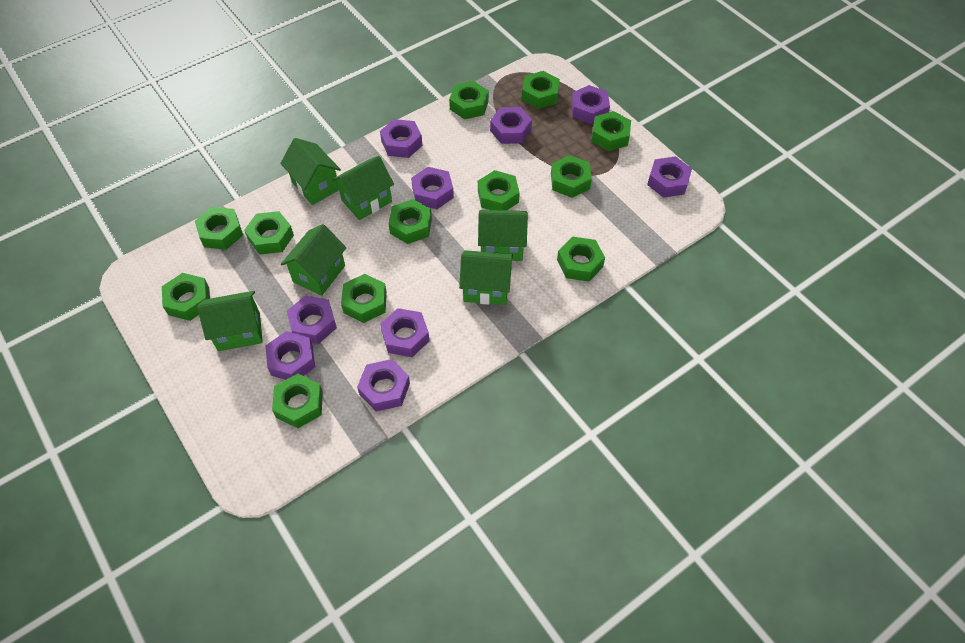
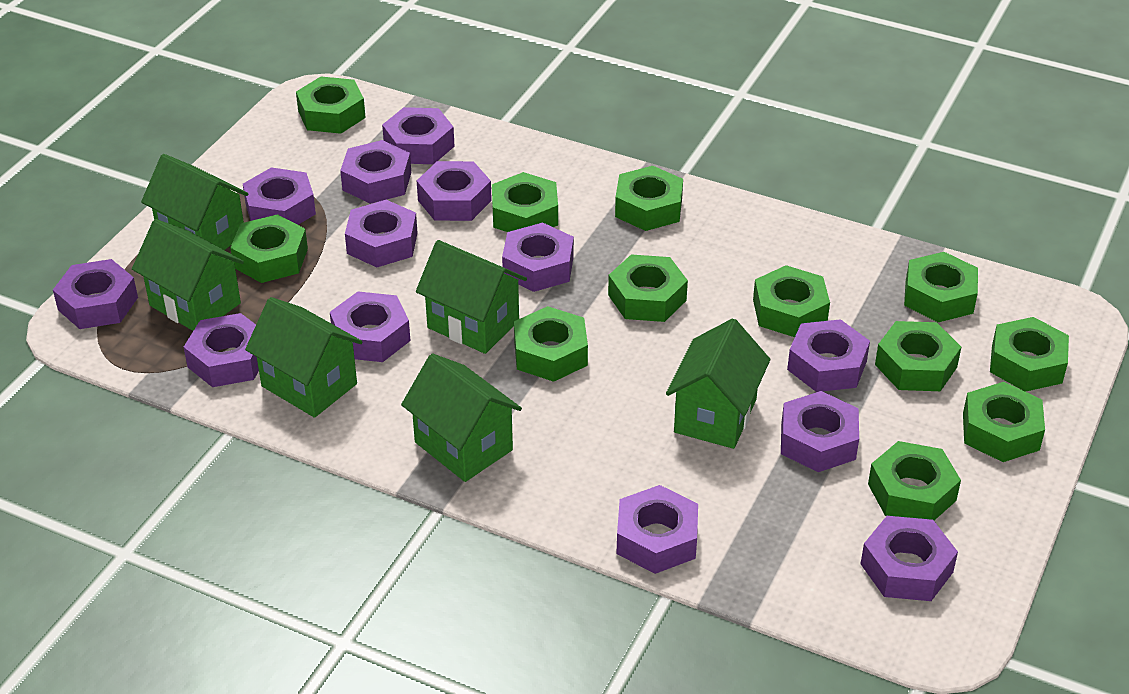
purple nut: 9 -> 13

